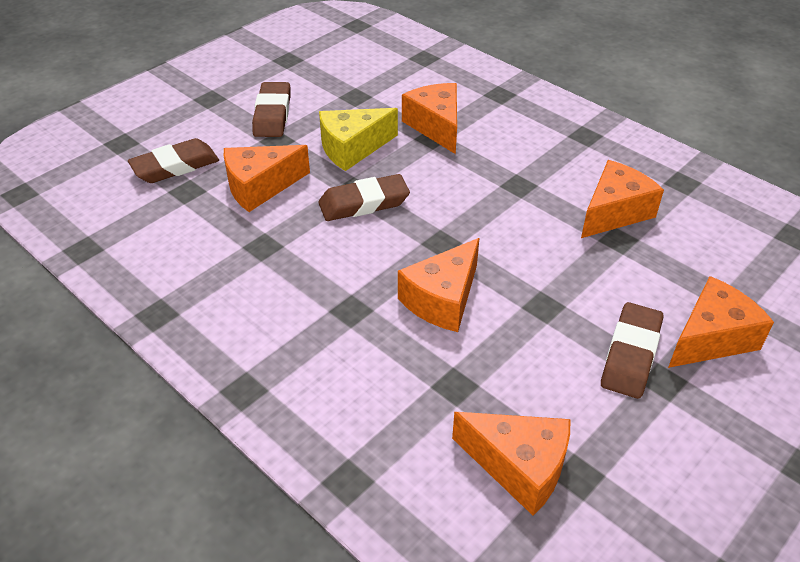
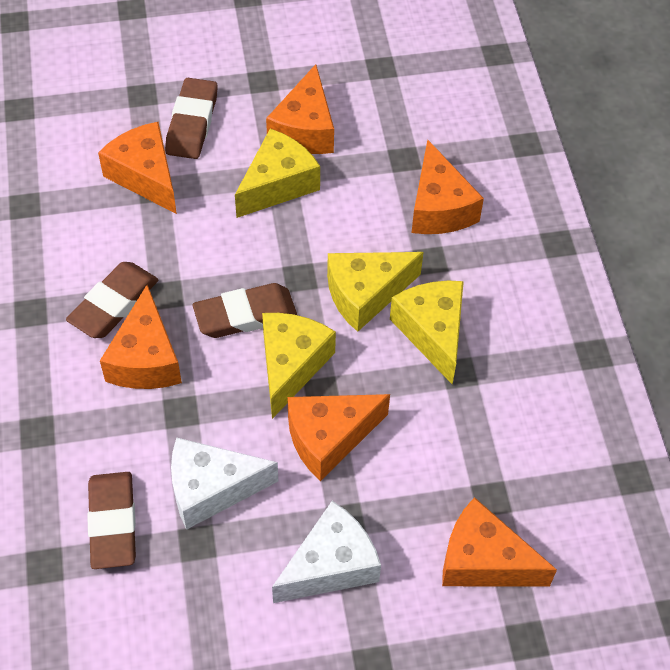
white cheese: 0 -> 2
yellow cheese: 1 -> 4

